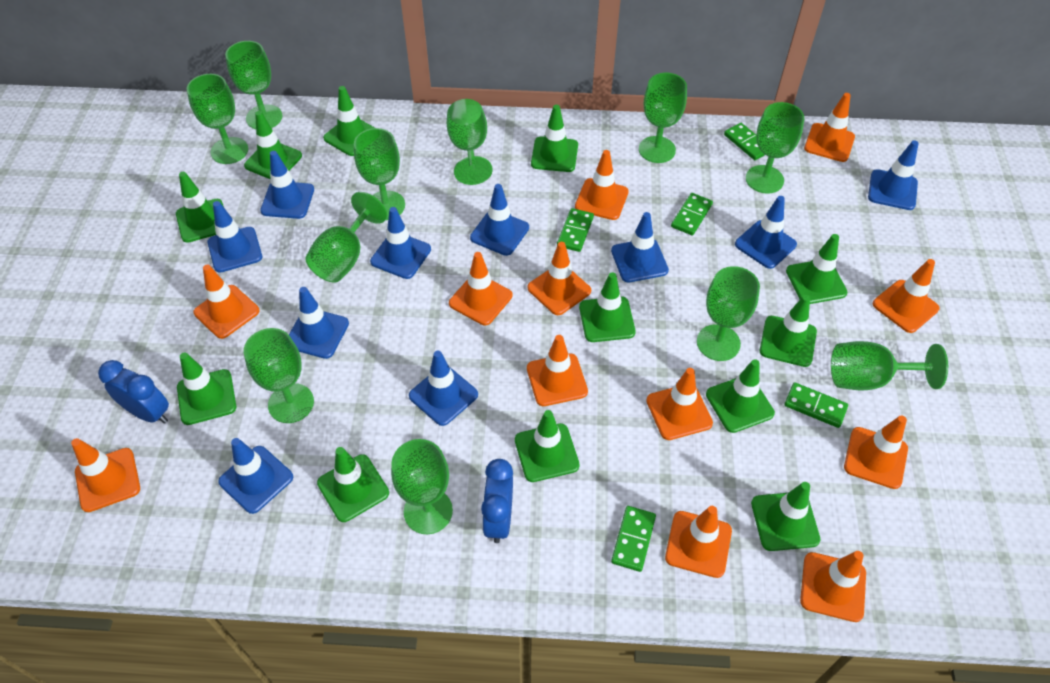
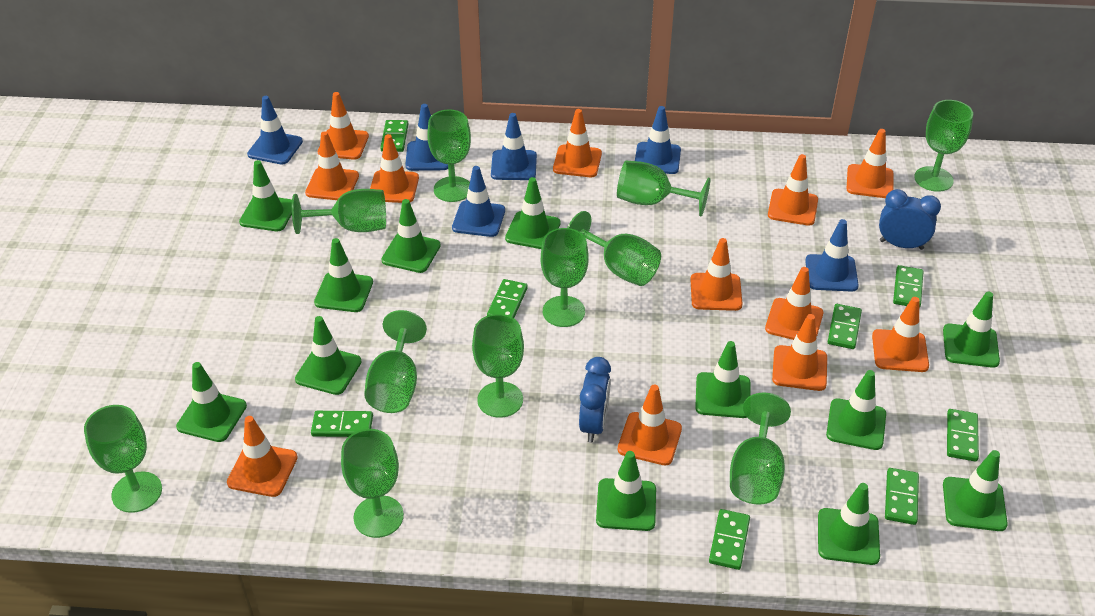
blue traffic cone: 10 -> 6
green domino: 5 -> 8

